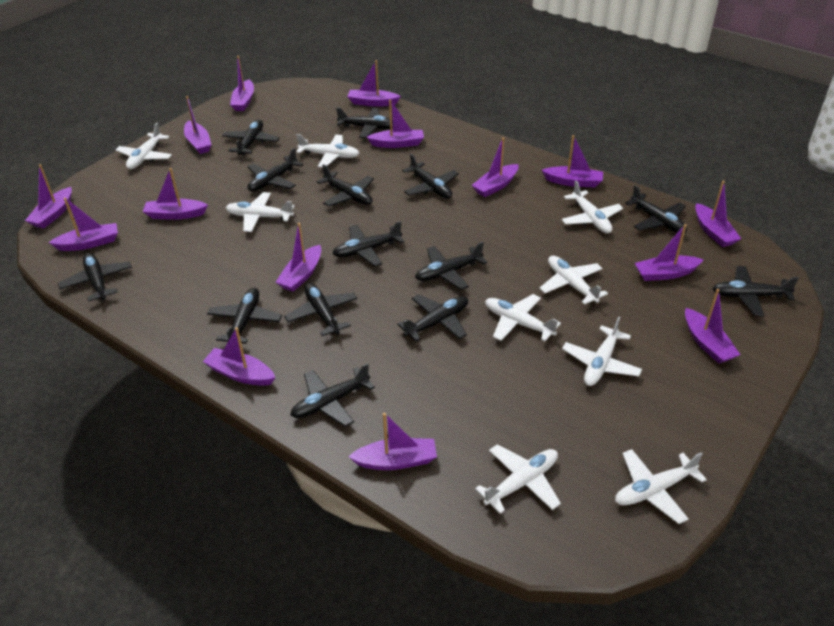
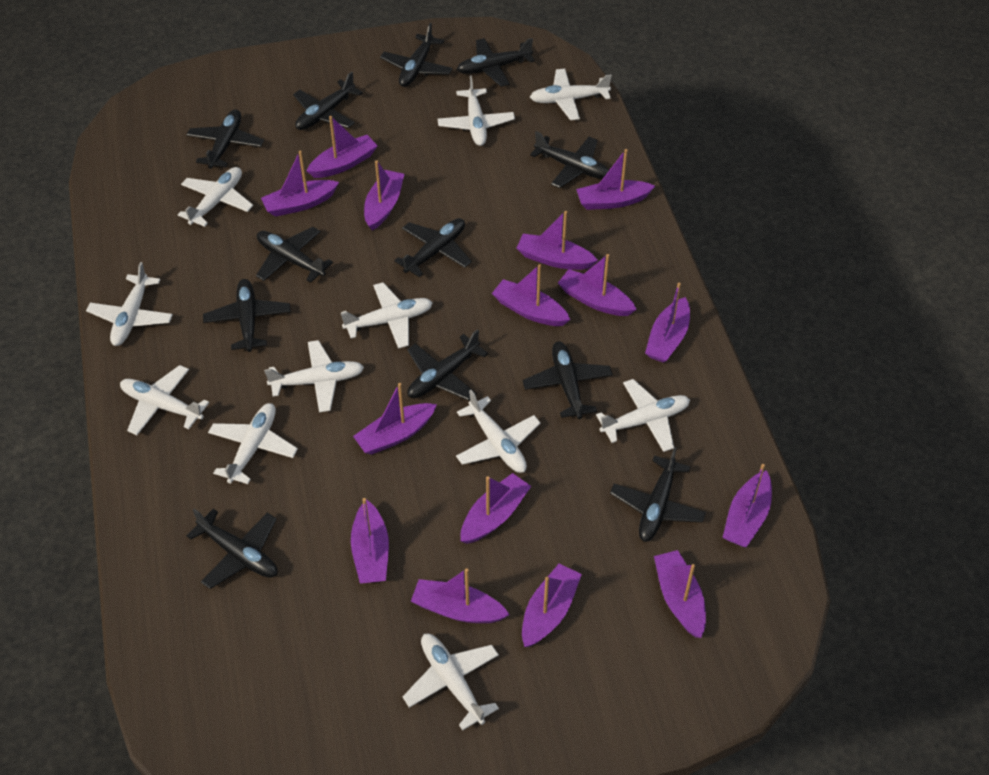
black plane: 14 -> 12
white plane: 9 -> 11

